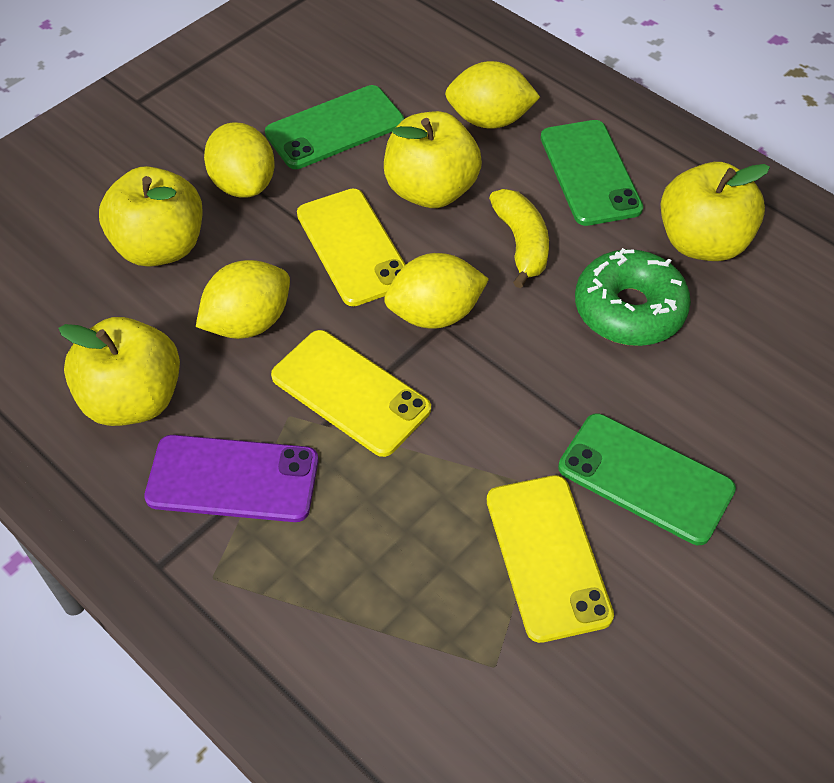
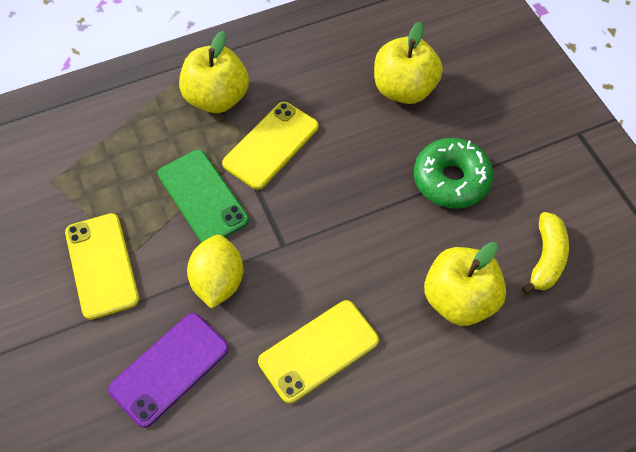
green phone: 3 -> 1
yellow apple: 4 -> 3
yellow lemon: 4 -> 1

